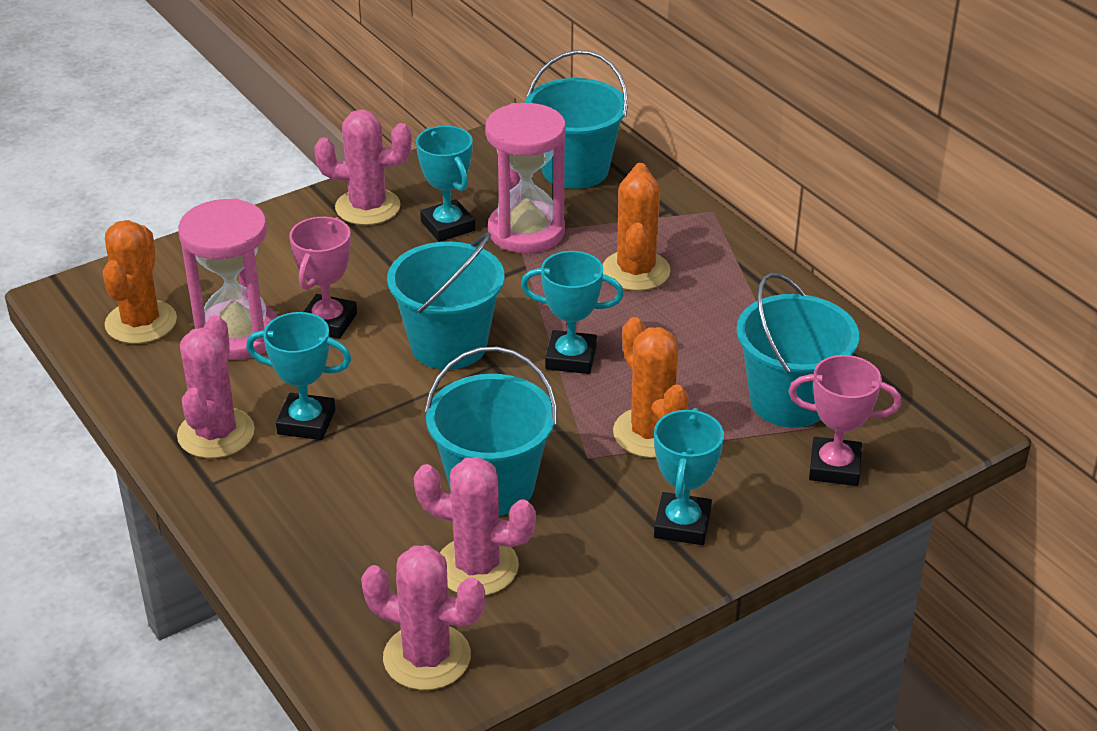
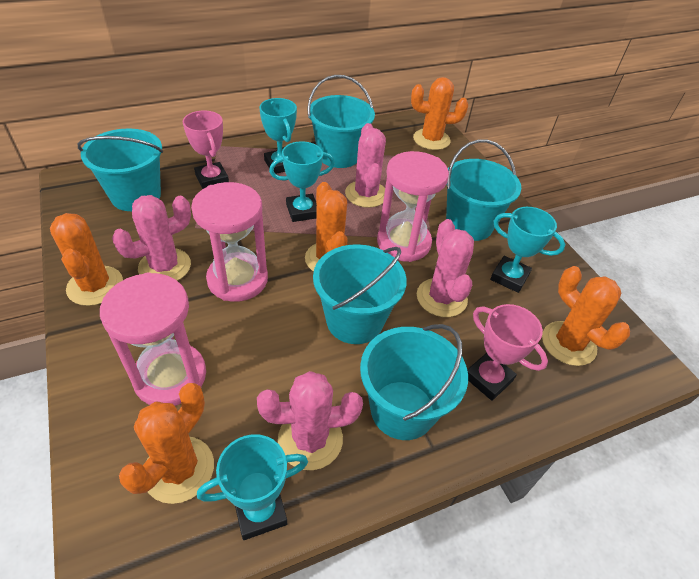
orange cactus: 3 -> 5
pink hourglass: 2 -> 3
turquoise bucket: 4 -> 5

